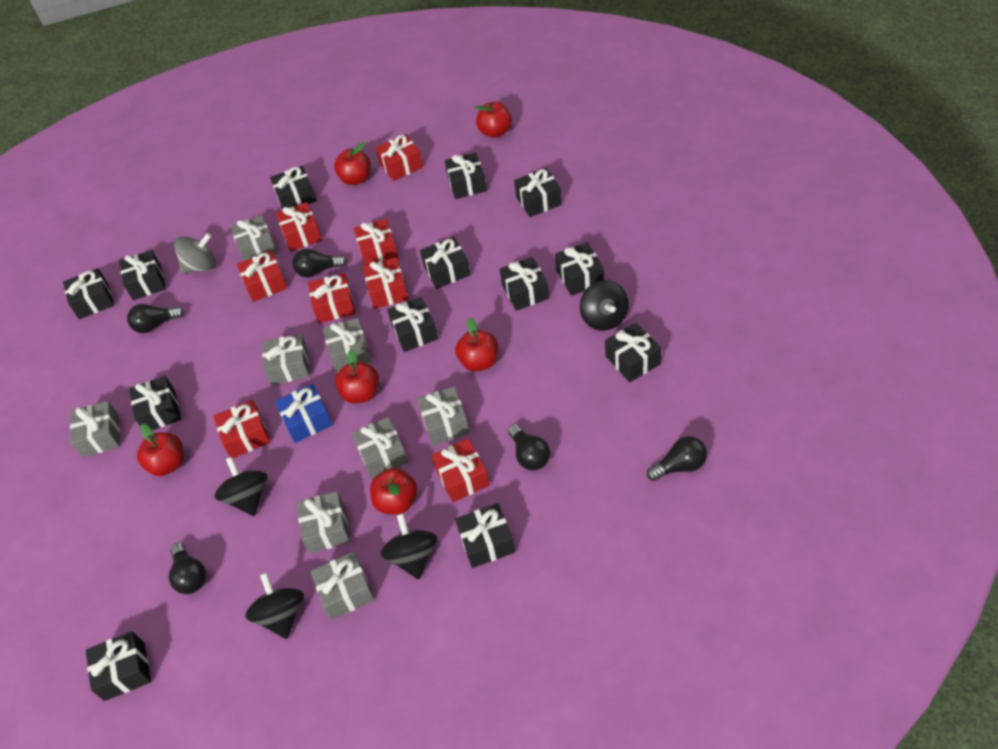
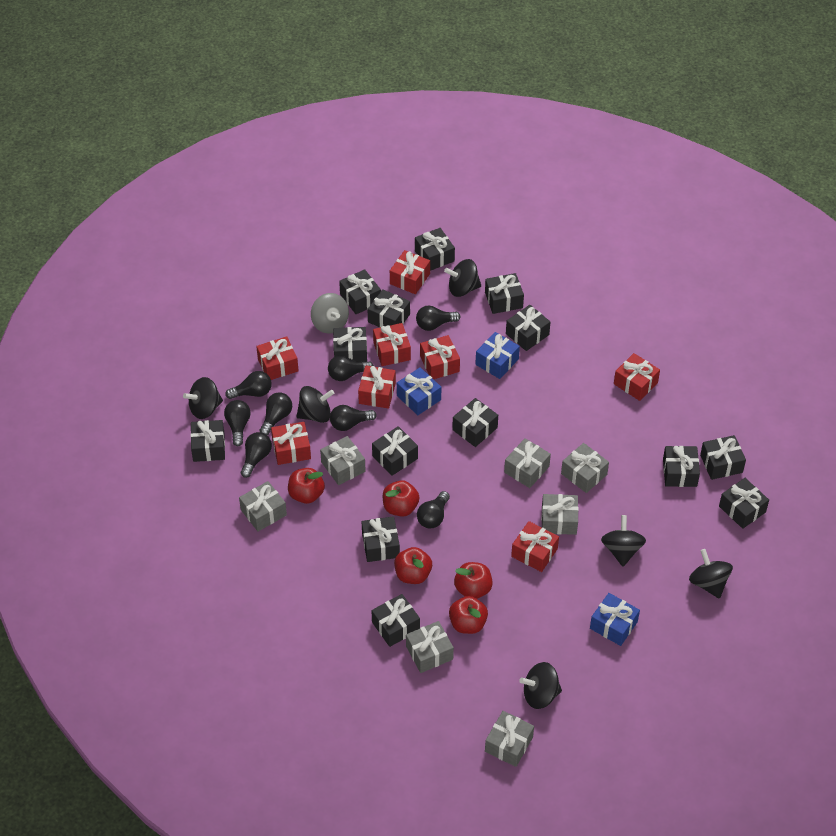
black gift: 13 -> 14
black light bulb: 5 -> 8
black spinning top: 4 -> 6
blue gift: 1 -> 3
grey gift: 8 -> 7
red apple: 6 -> 5

